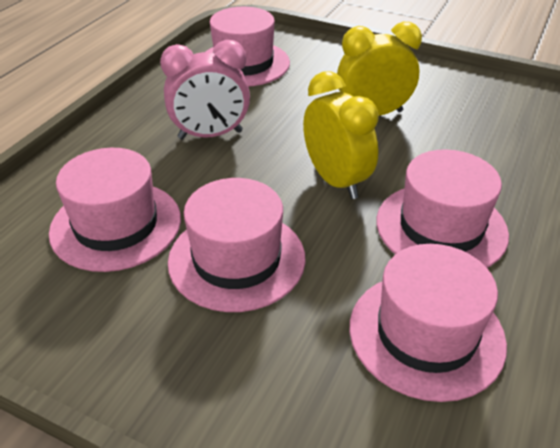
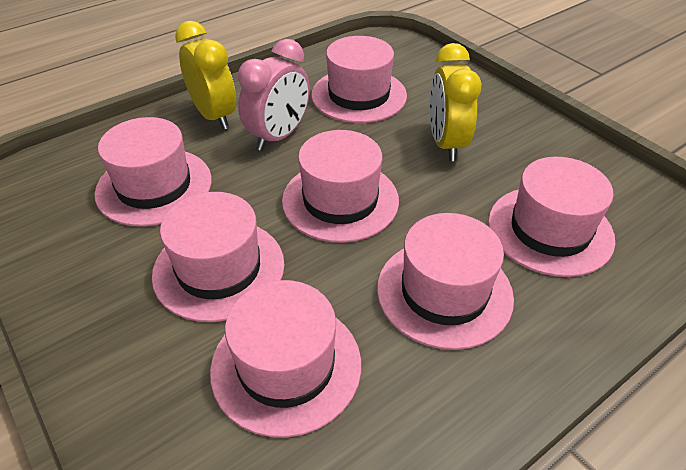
pink hat: 5 -> 7

